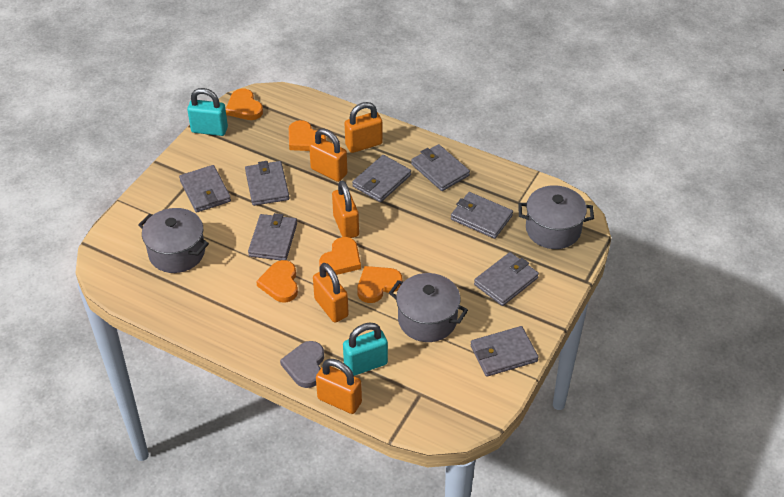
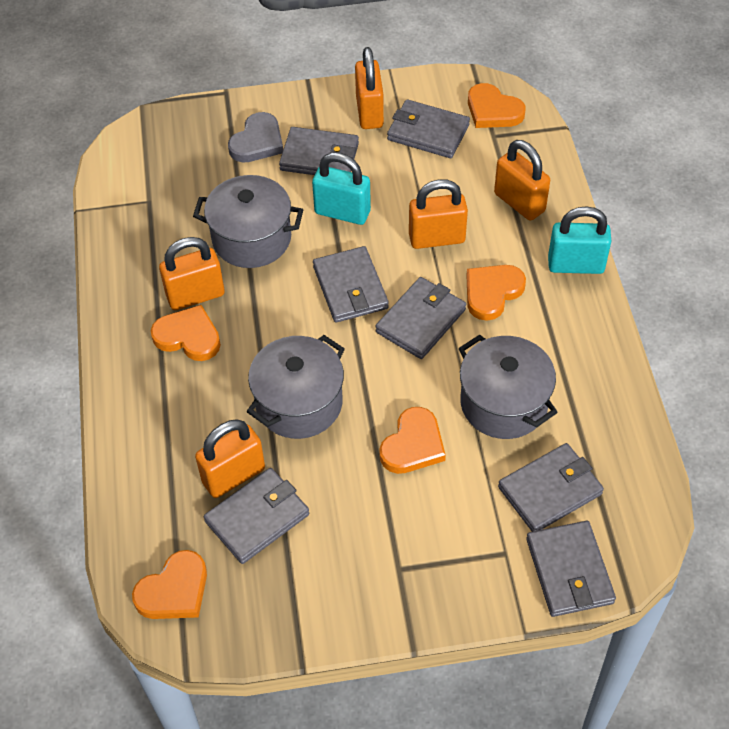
grey wallet: 8 -> 7

